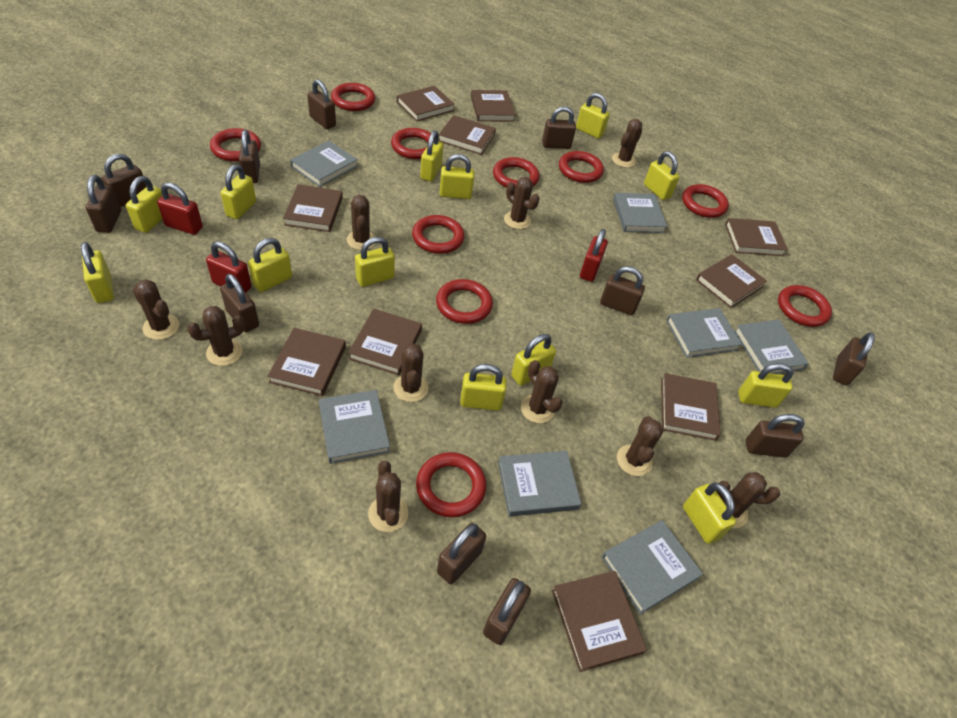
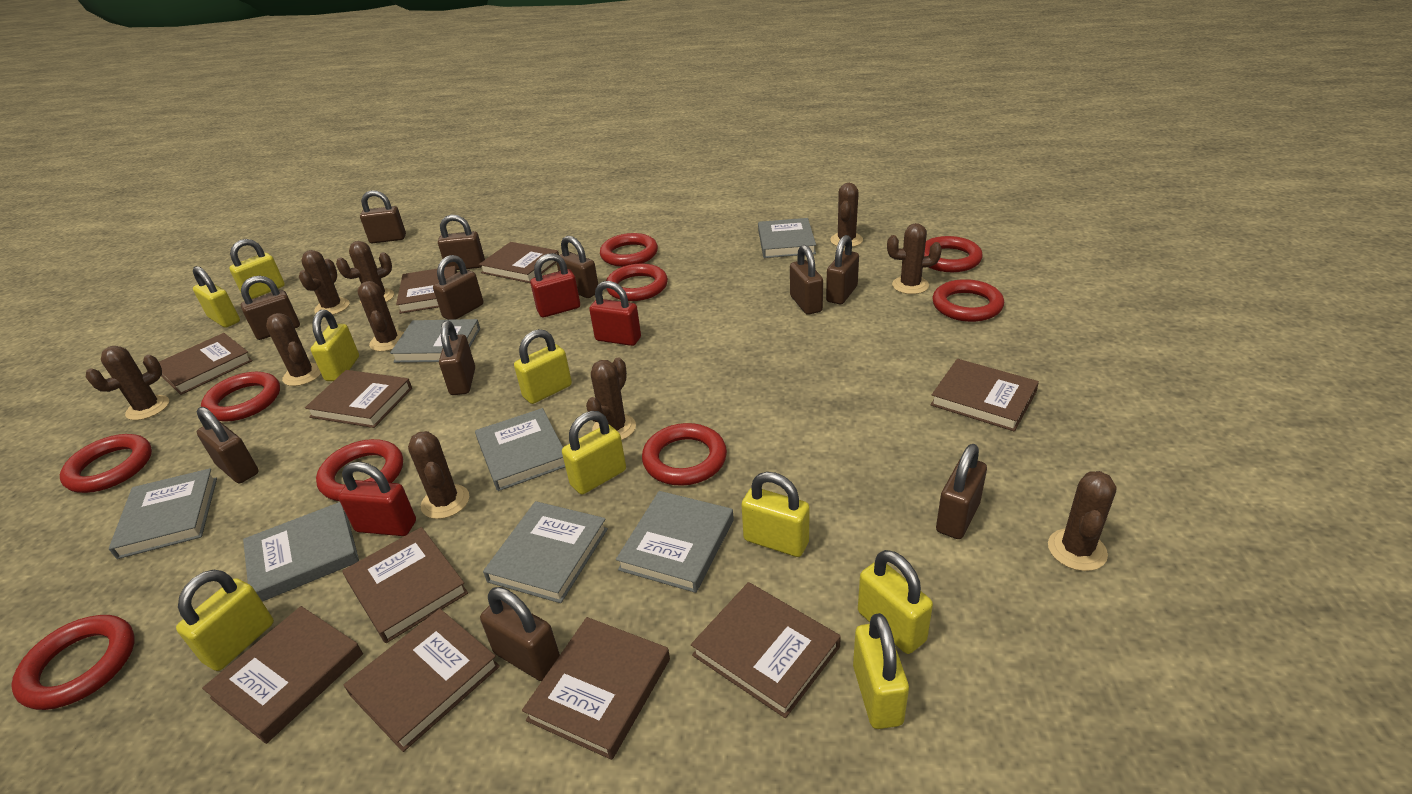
red ring: 10 -> 9
yellow padlock: 13 -> 9

